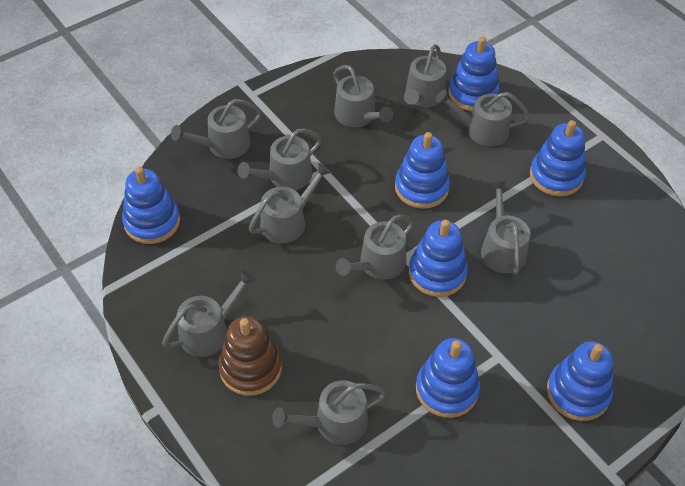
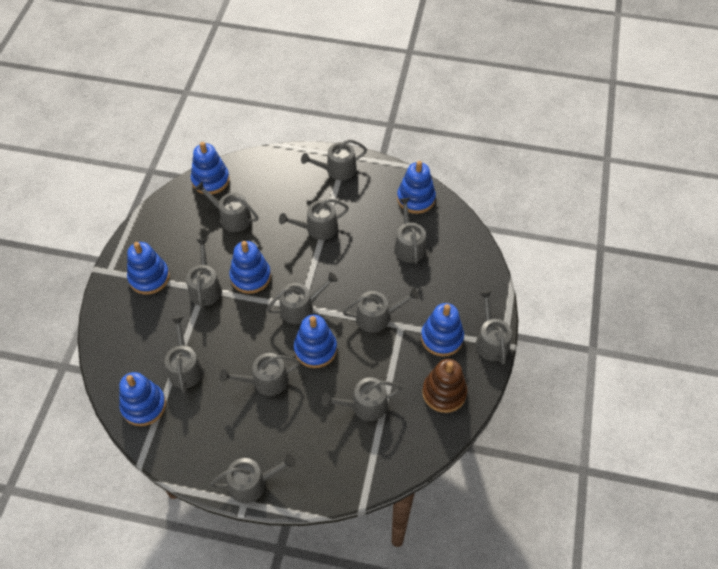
grey watering can: 10 -> 12

